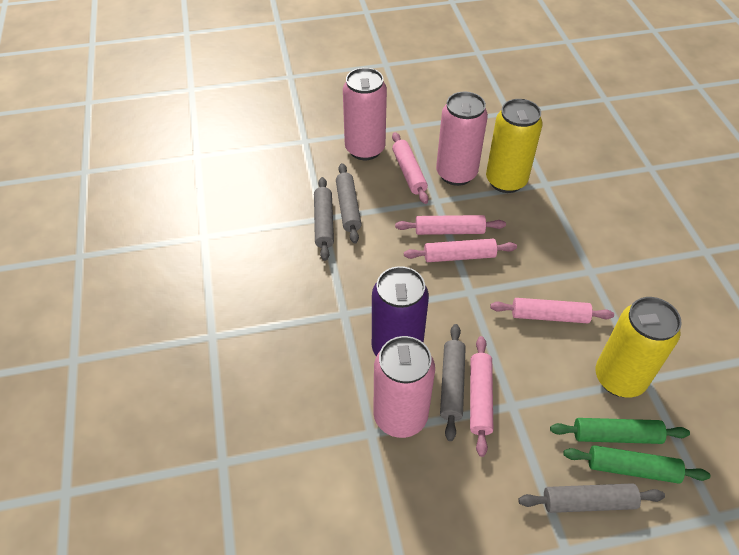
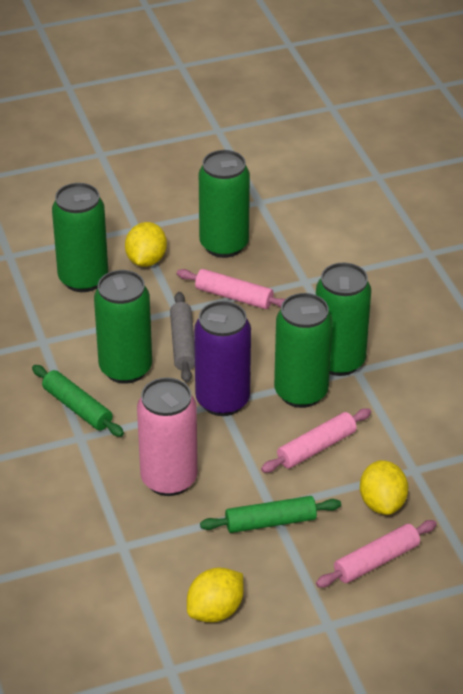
green can: 0 -> 5
grey rolling pin: 4 -> 1
pink can: 3 -> 1
pink rolling pin: 5 -> 3
yellow can: 2 -> 0
yellow lemon: 0 -> 3

